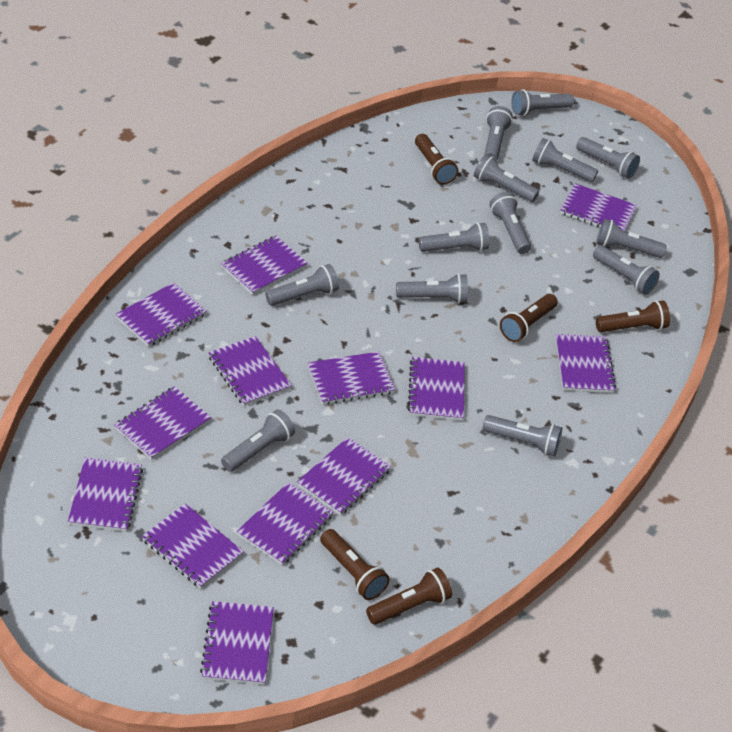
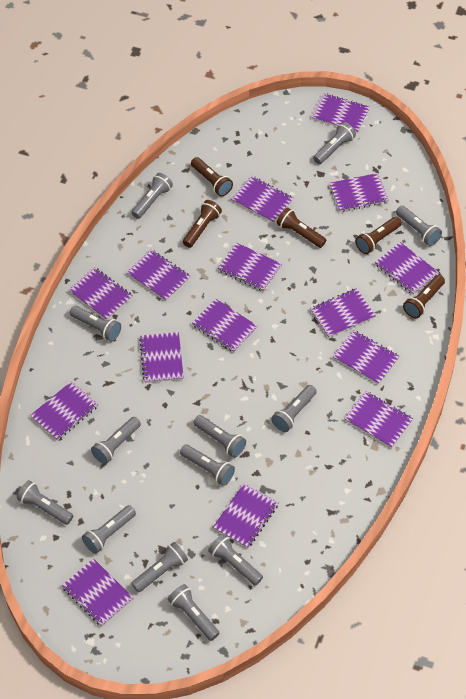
purple notebook: 13 -> 15

